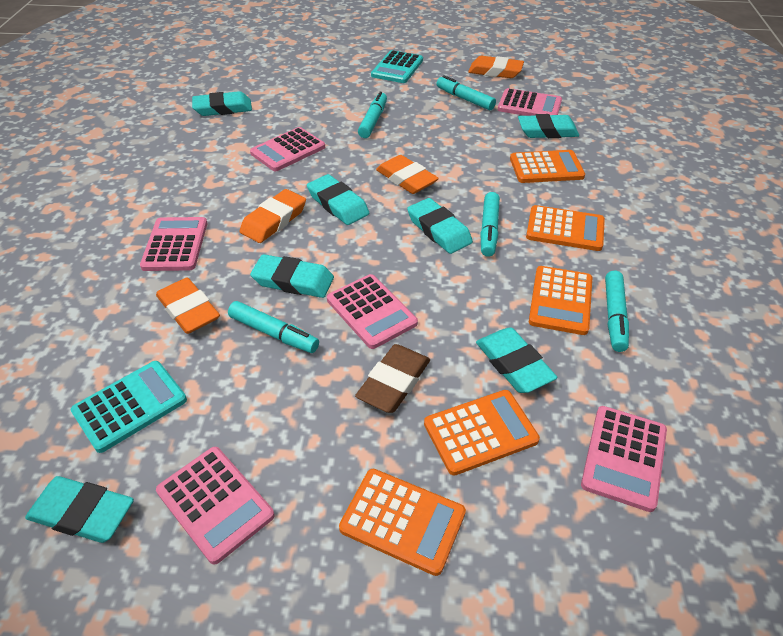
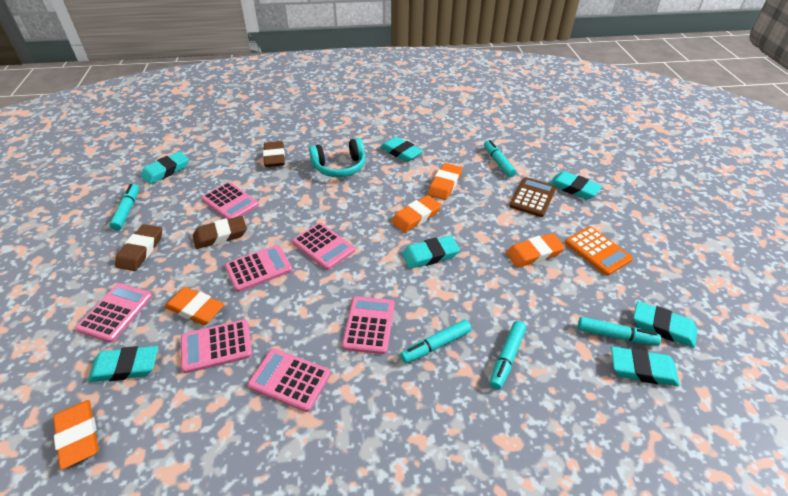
brown calculator: 0 -> 1
brown eraser: 1 -> 3
orange calculator: 5 -> 1
orange eraser: 4 -> 5
pink calculator: 6 -> 7
turquoise calculator: 2 -> 0
turquoise headphones: 0 -> 1

